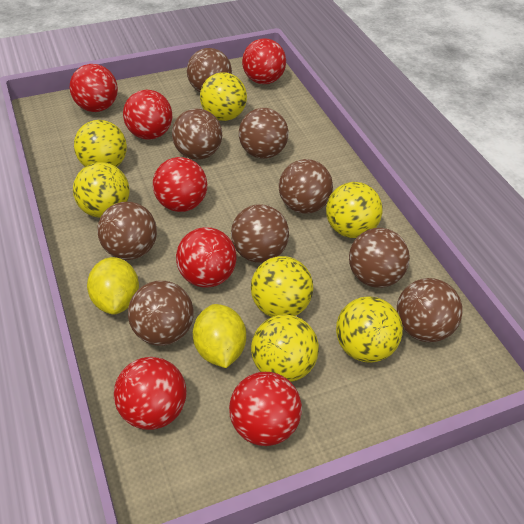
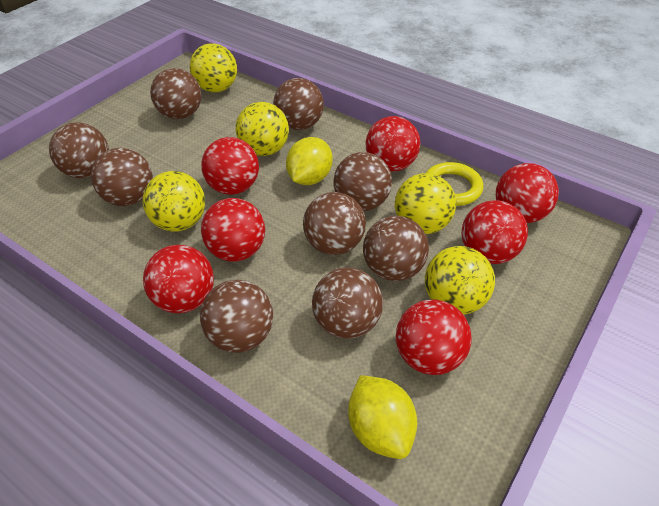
yellow ball: 7 -> 5
yellow ring: 0 -> 1

